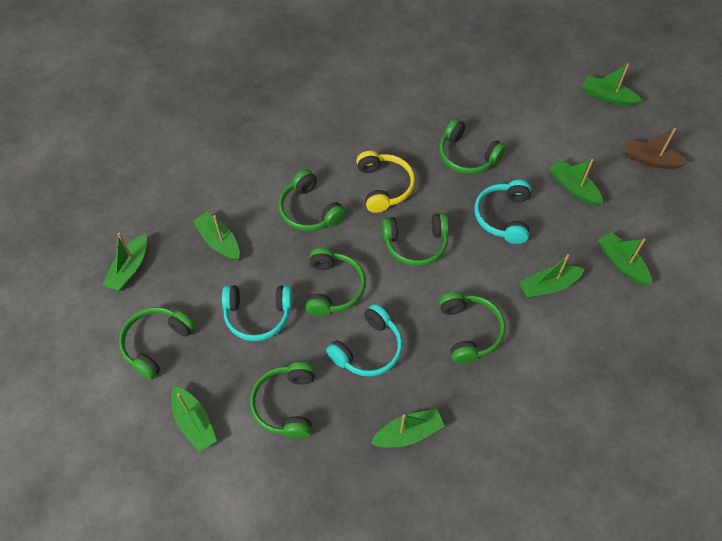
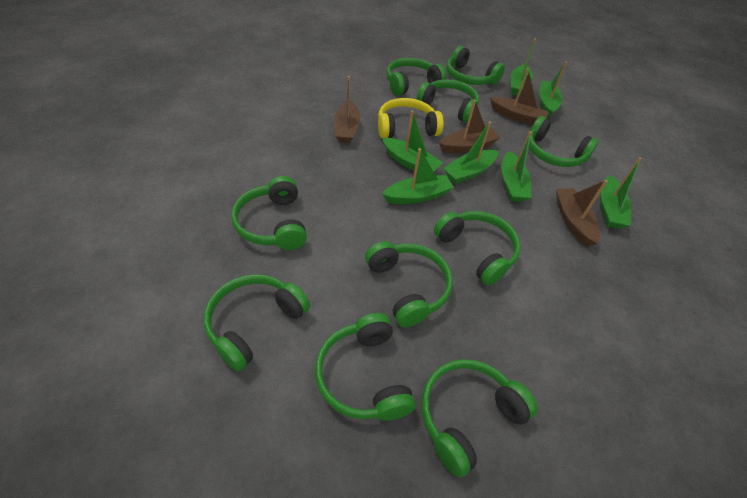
brown boat: 1 -> 4
green boat: 8 -> 7
green headphones: 7 -> 10
turquoise headphones: 3 -> 0

